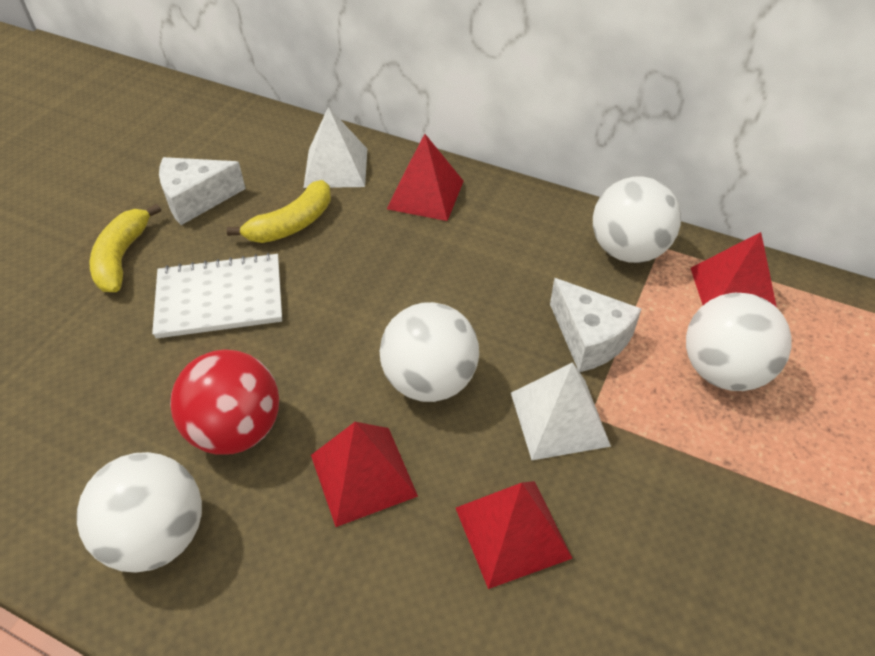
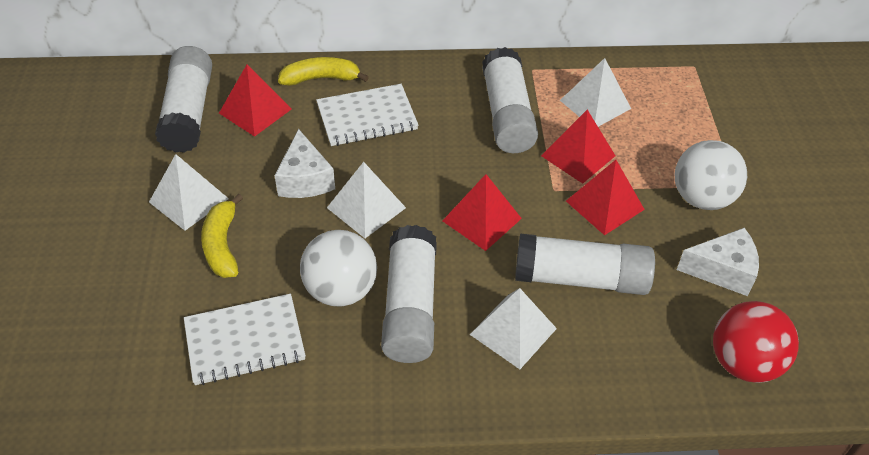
white ball: 4 -> 2
white glue stick: 0 -> 4
white notebook: 1 -> 2
white pyramid: 2 -> 4

